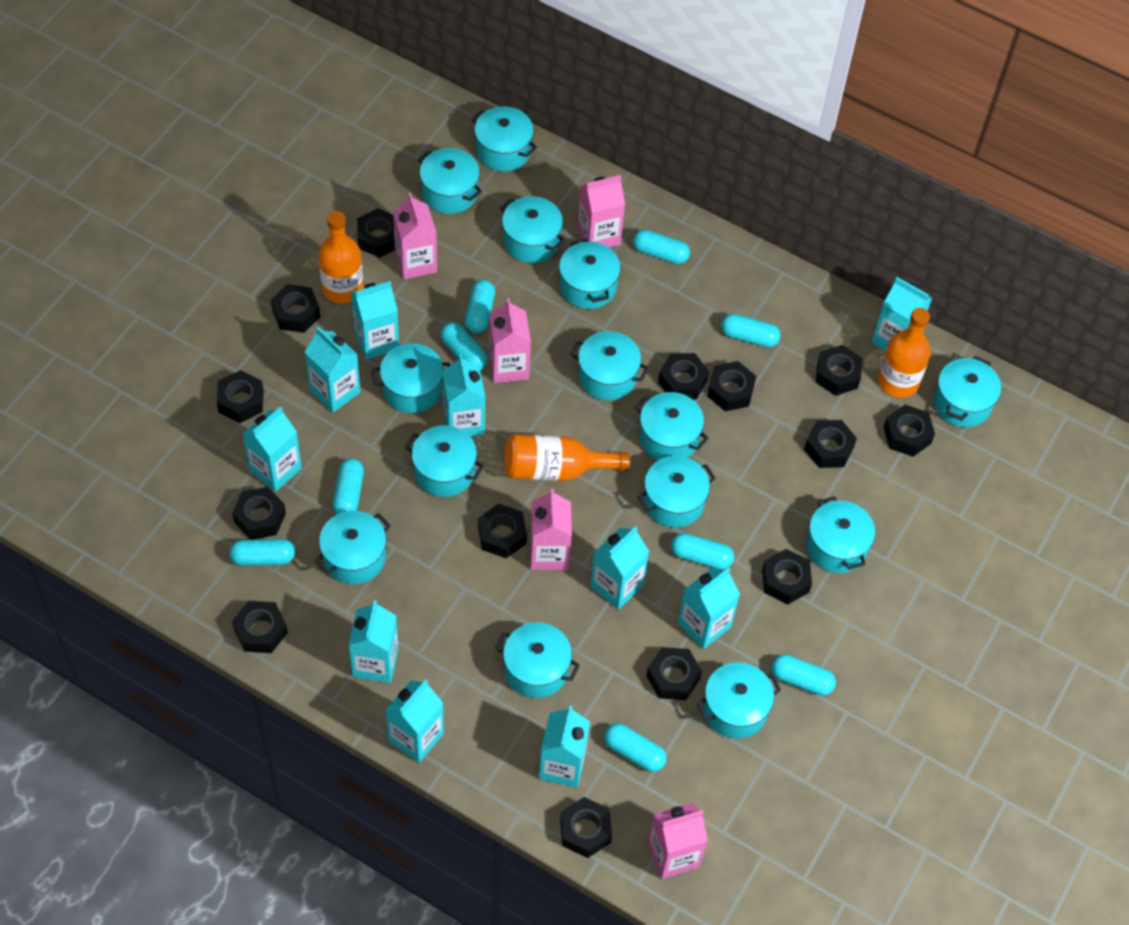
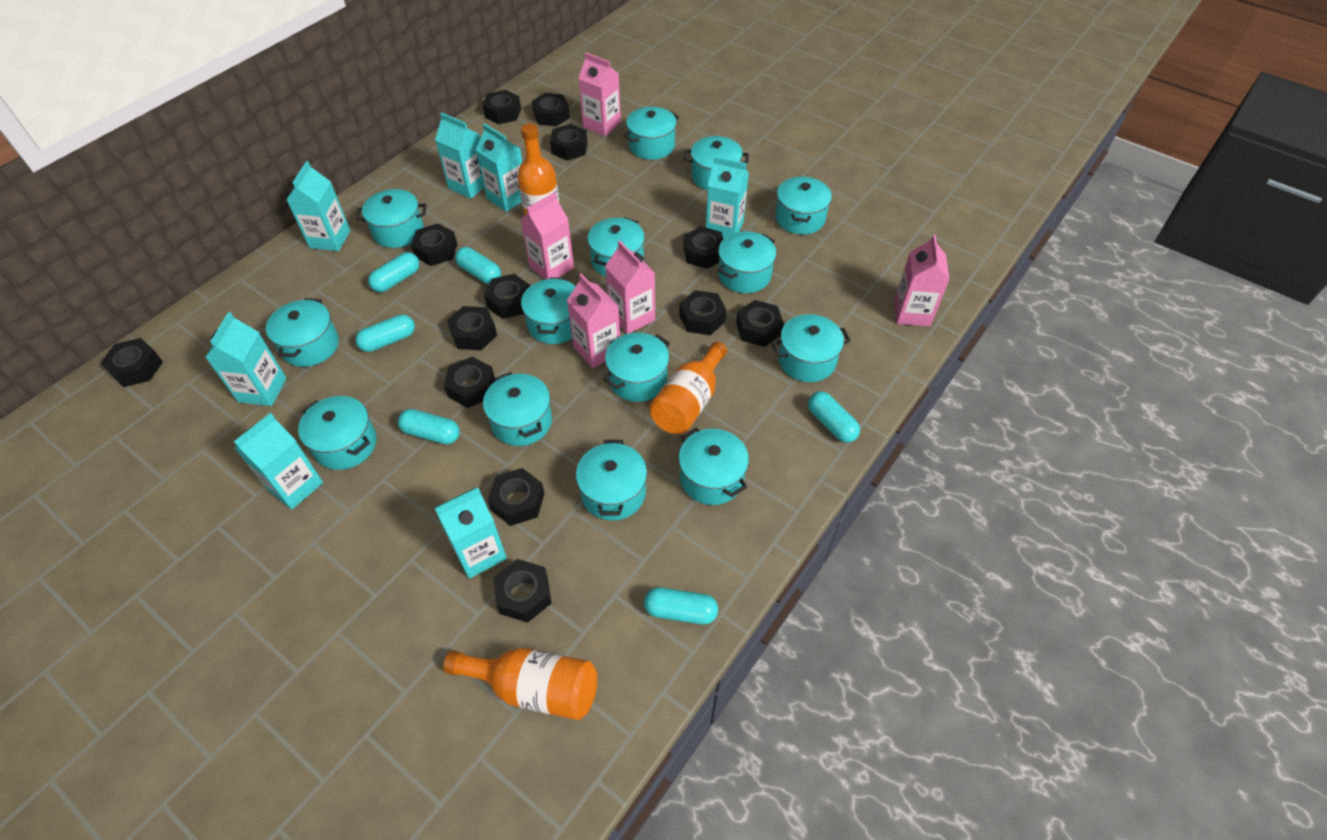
black nut: 14 -> 13
turquoise capsule: 9 -> 6
turquoise carton: 10 -> 7

